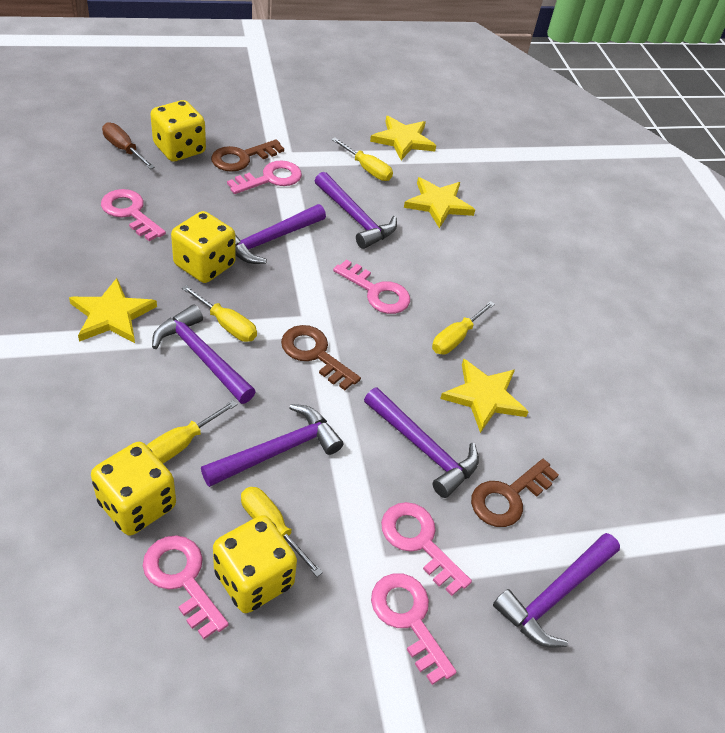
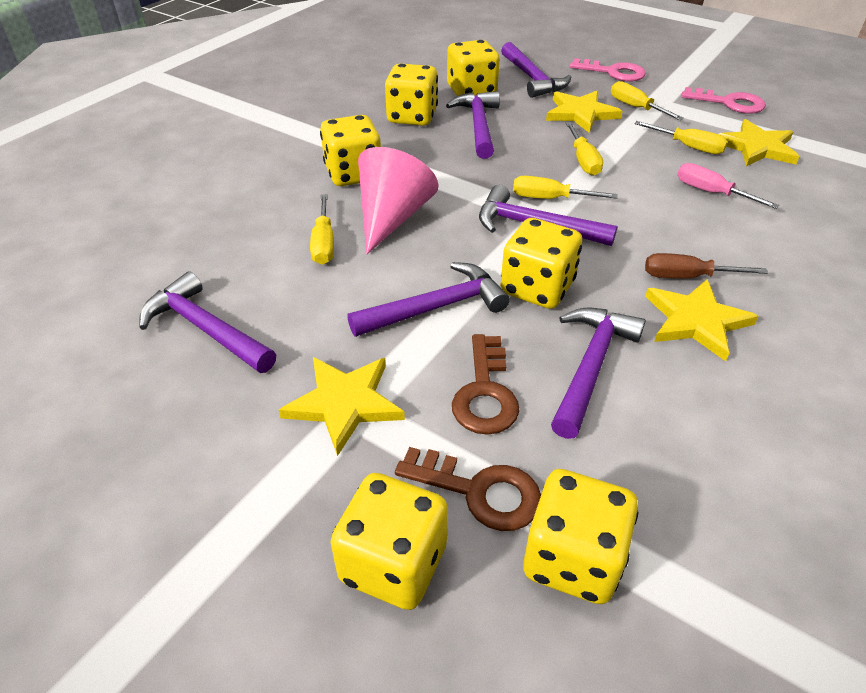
brown key: 3 -> 2
pink cone: 0 -> 1
pink key: 6 -> 2
pink screwdriver: 0 -> 1
yellow dice: 4 -> 6

